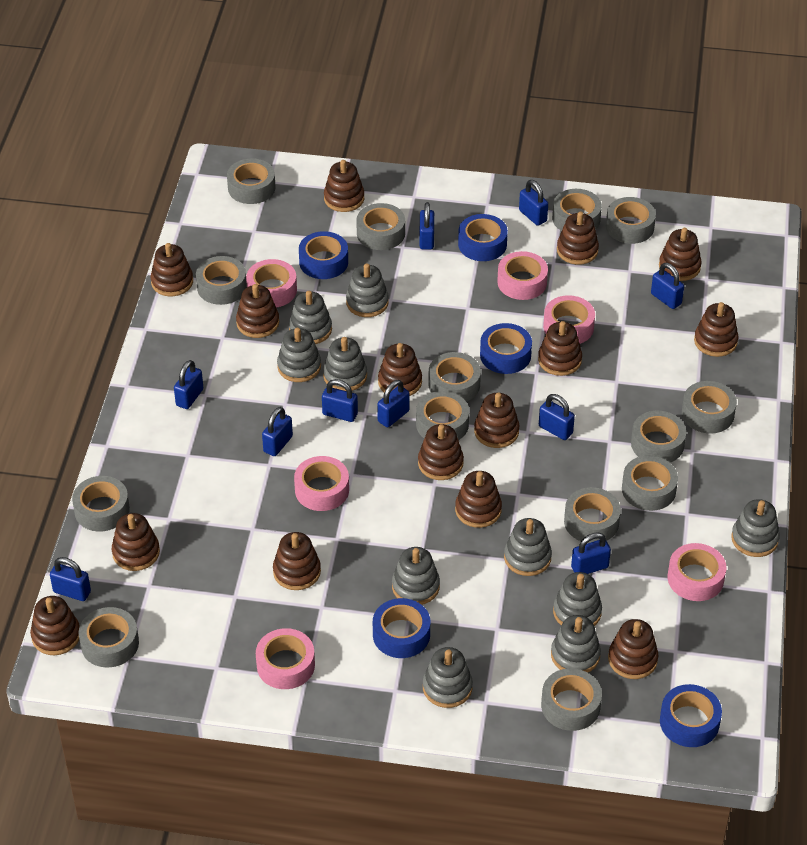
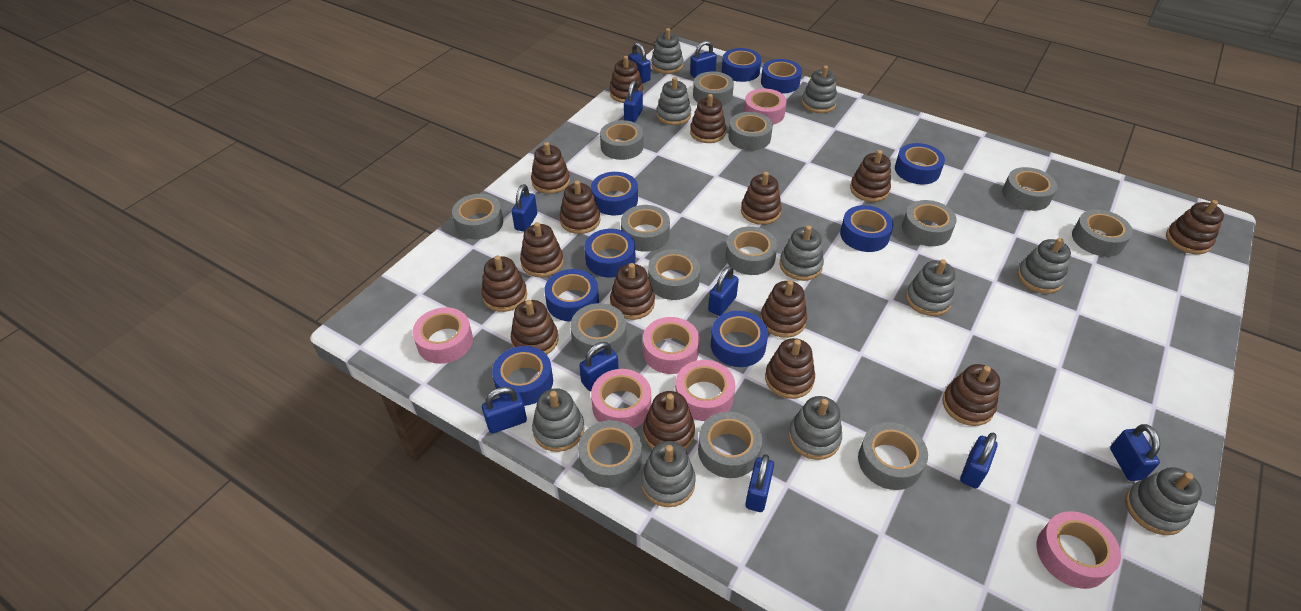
blue tape: 5 -> 9

